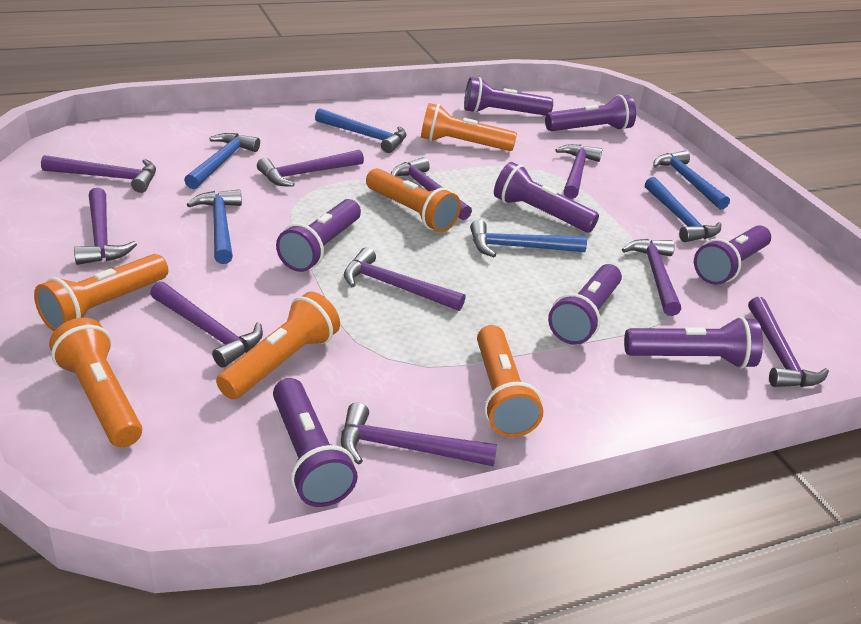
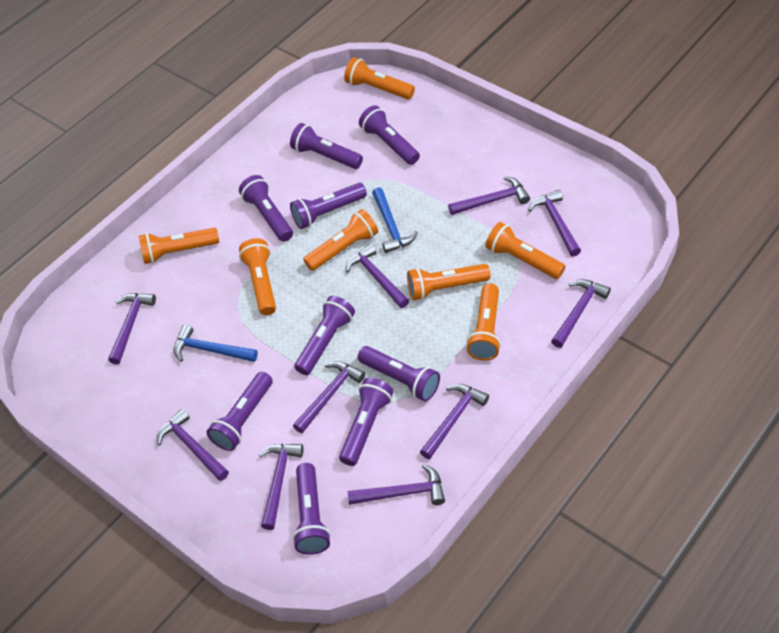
blue hammer: 6 -> 2
orange flashlight: 6 -> 7
purple flashlight: 8 -> 9

